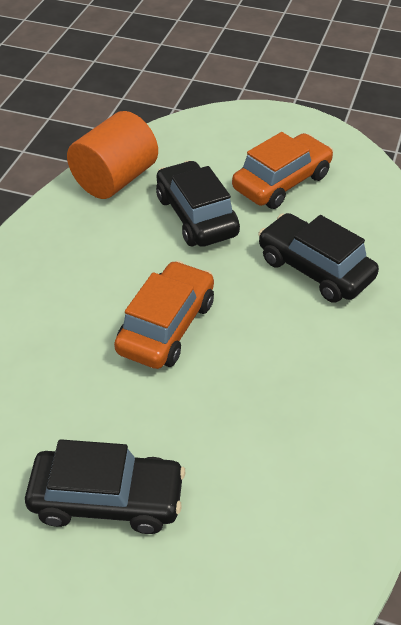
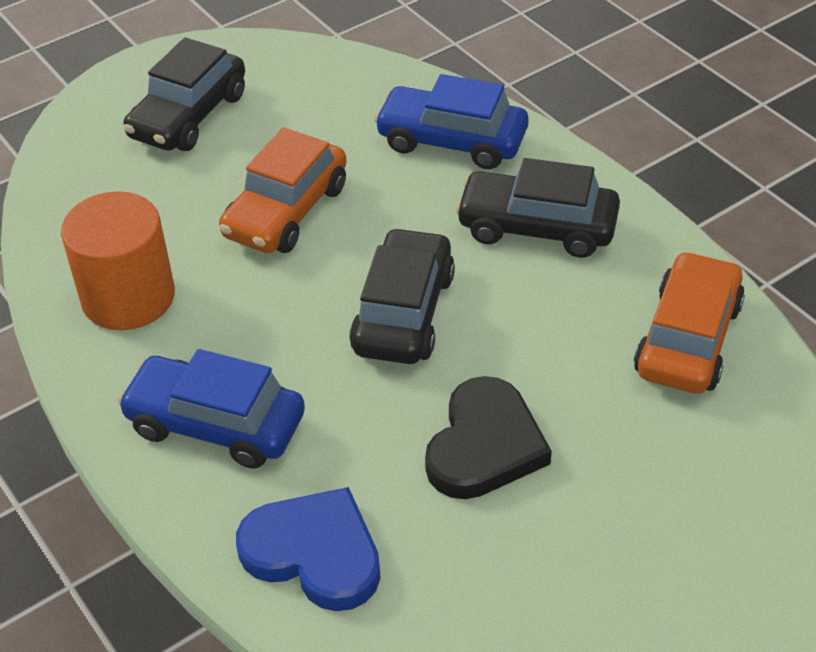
black heart: 0 -> 1
blue car: 0 -> 2
blue heart: 0 -> 1

